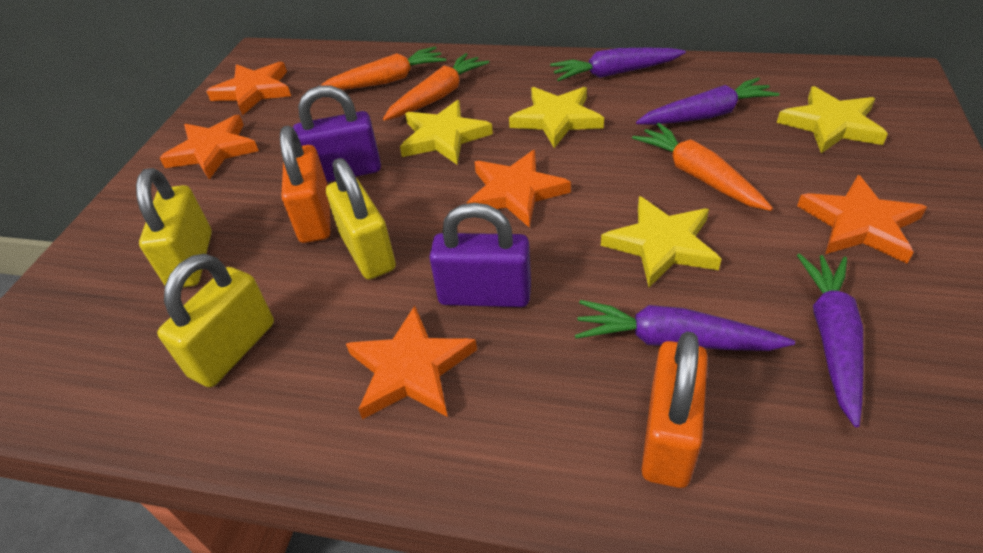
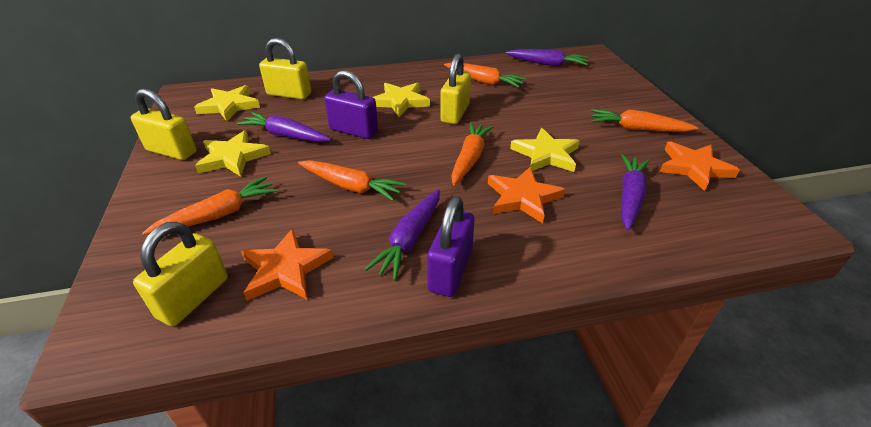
orange carrot: 3 -> 5
orange padlock: 2 -> 0
orange star: 5 -> 3
yellow padlock: 3 -> 4

